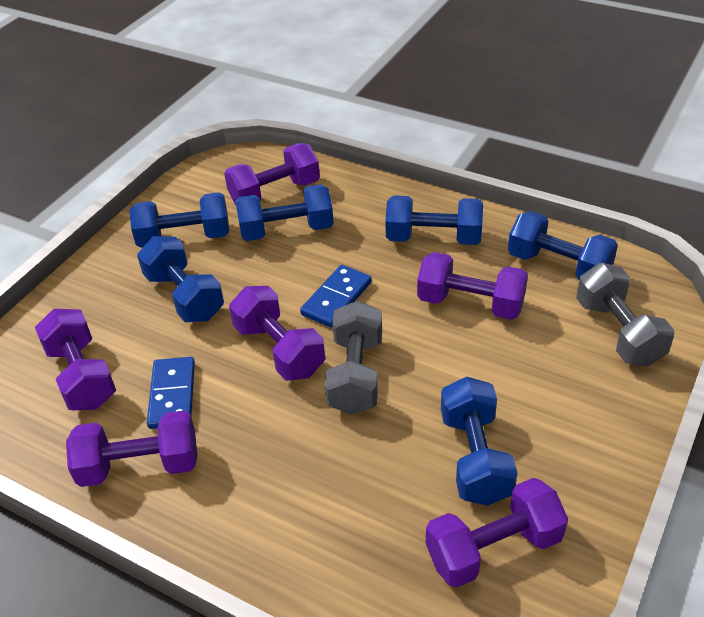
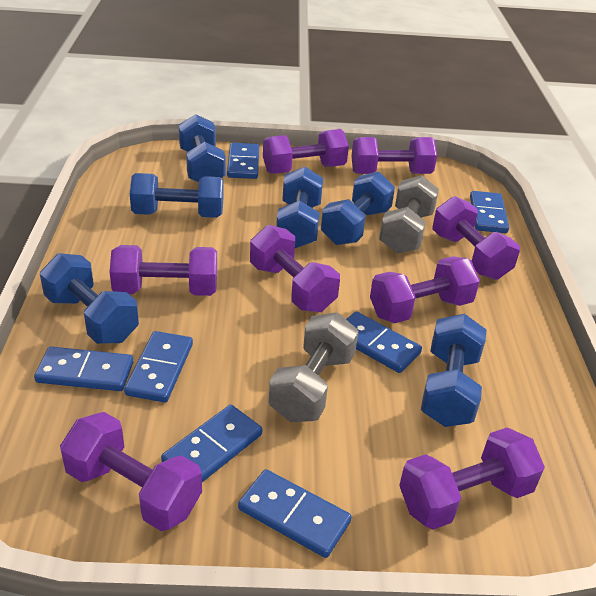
blue domino: 2 -> 7
purple dumbbell: 6 -> 8

